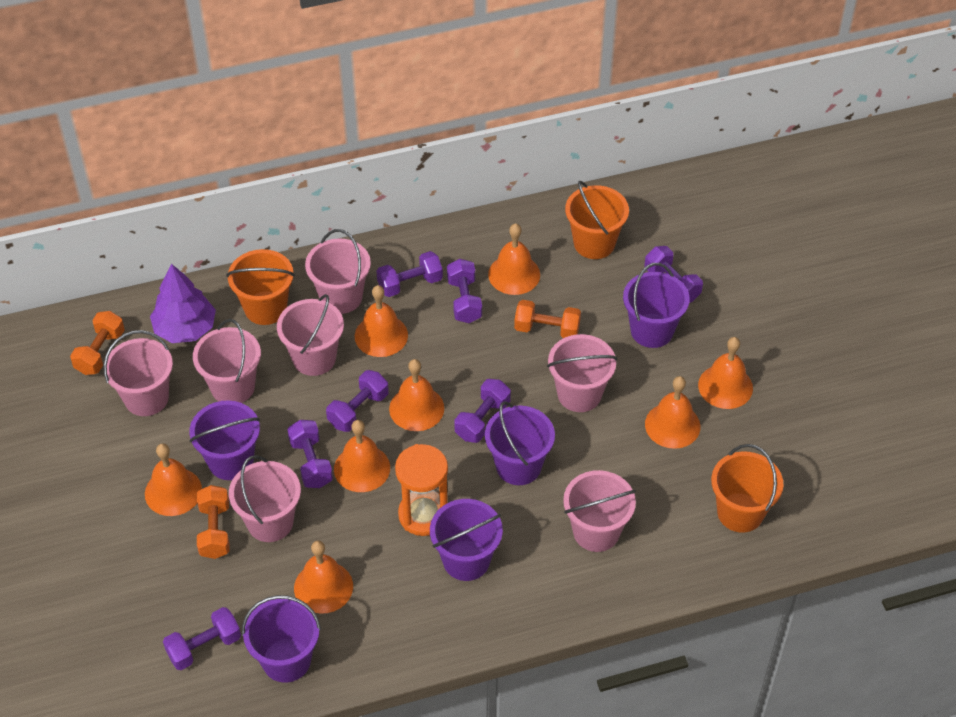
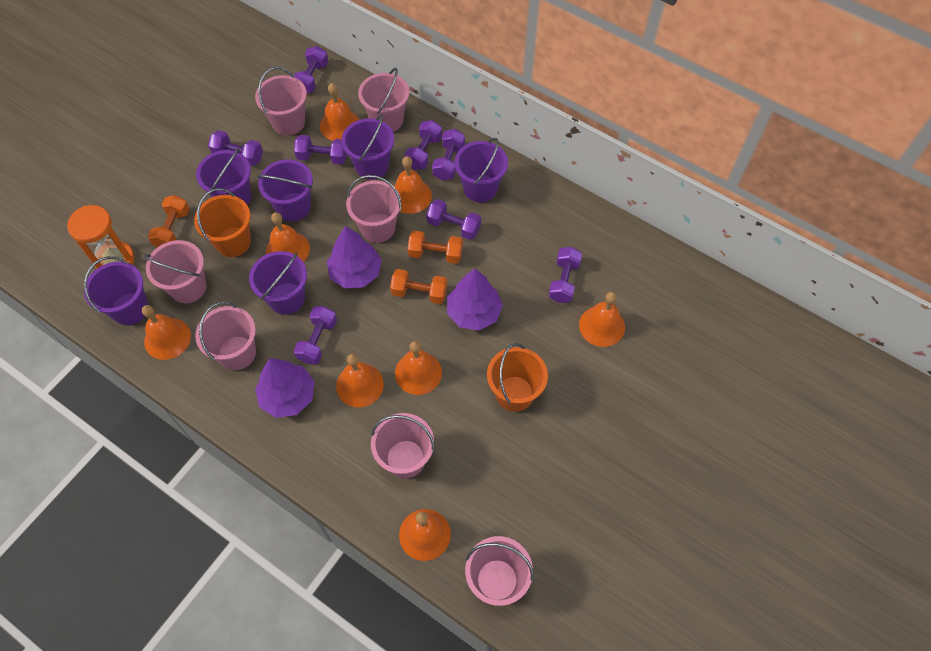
orange bucket: 3 -> 2
purple bucket: 5 -> 6
purple dumbbell: 7 -> 8
purple tree: 1 -> 3

